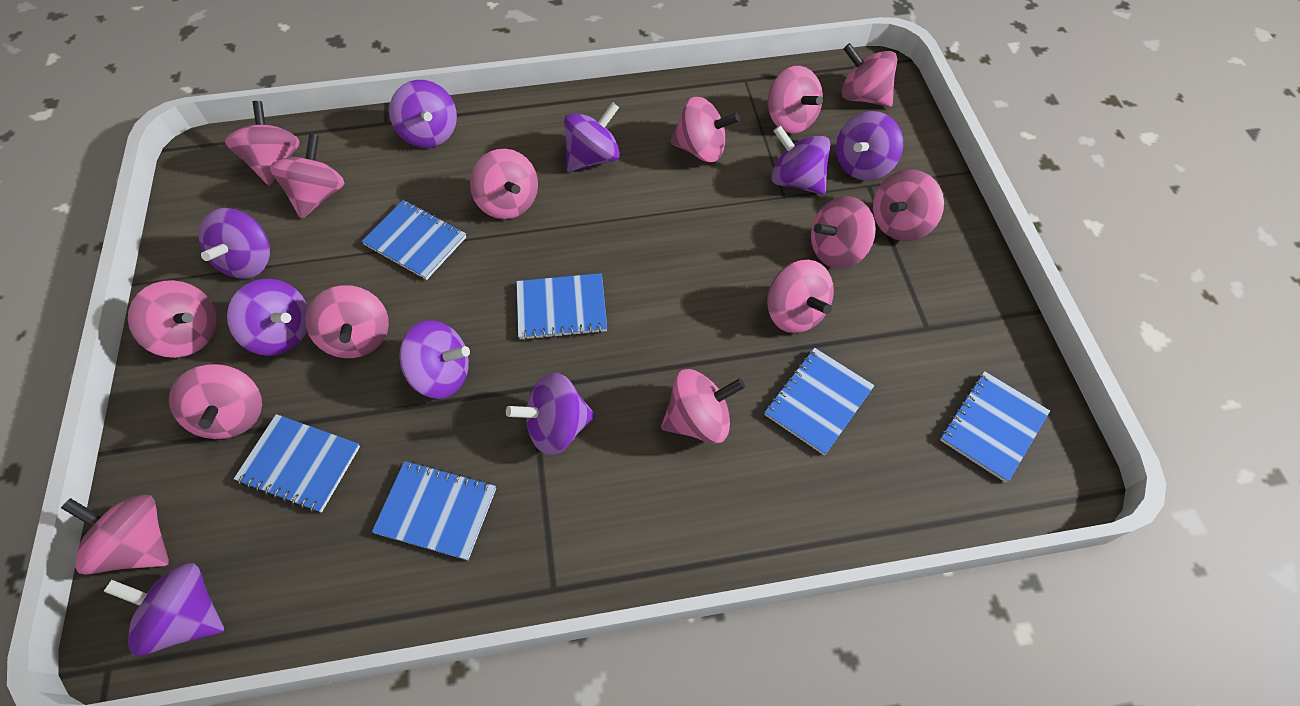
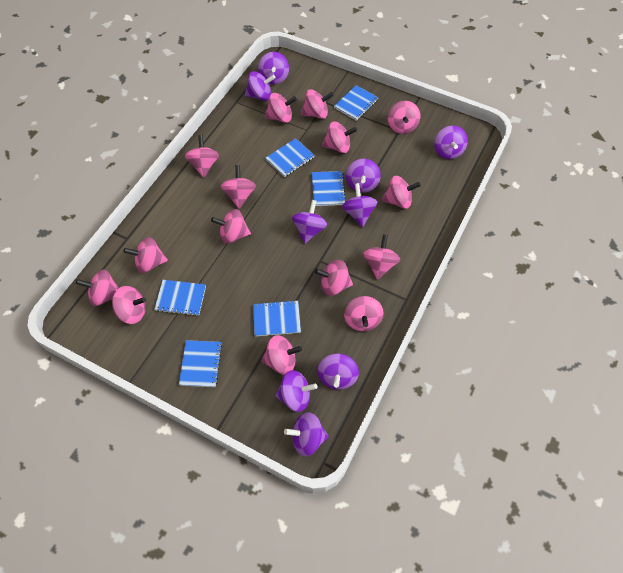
pink spinning top: 14 -> 15

